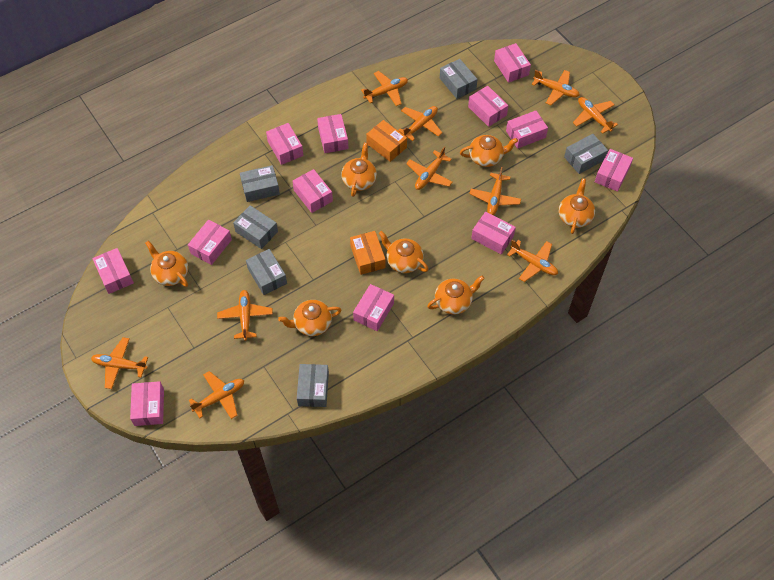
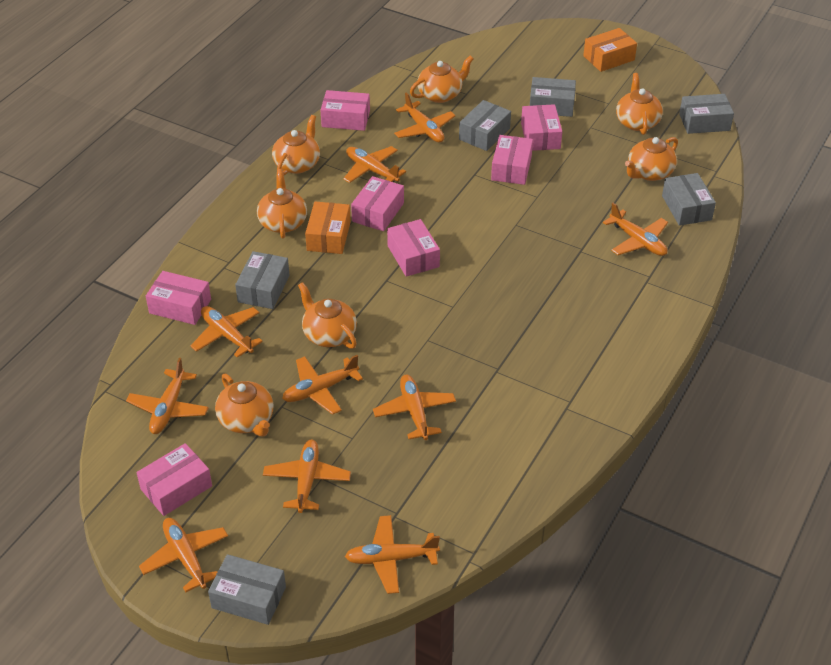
pink box: 12 -> 7

